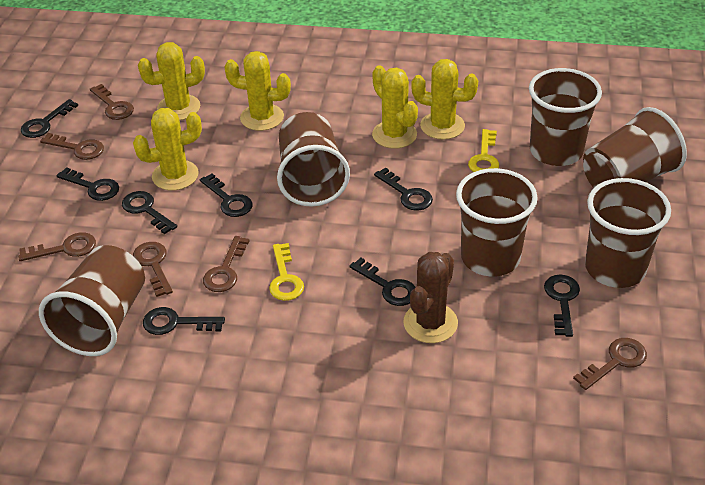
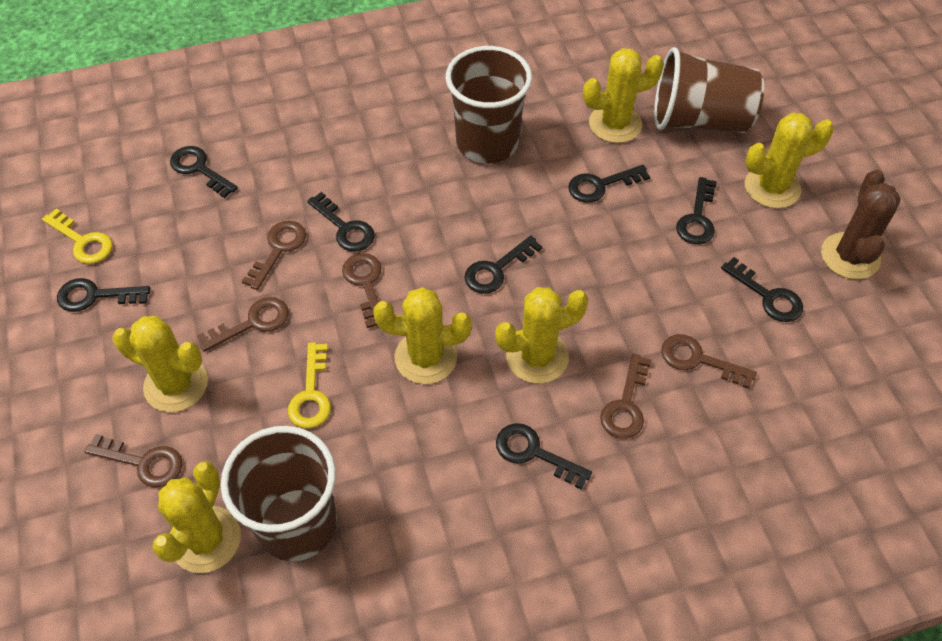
brown cup: 6 -> 3
yellow cactus: 5 -> 6

